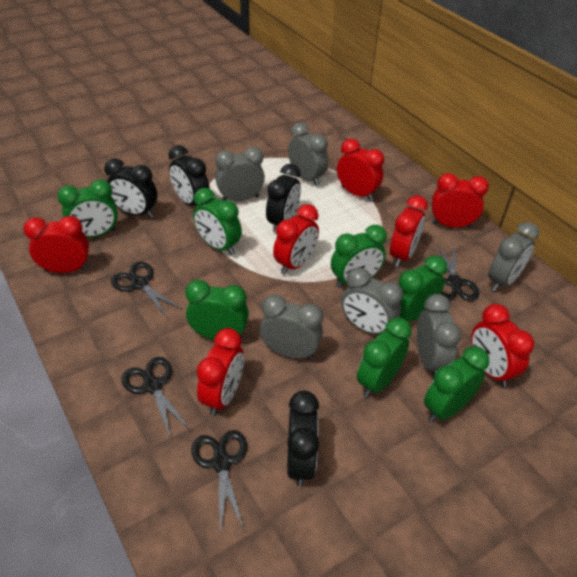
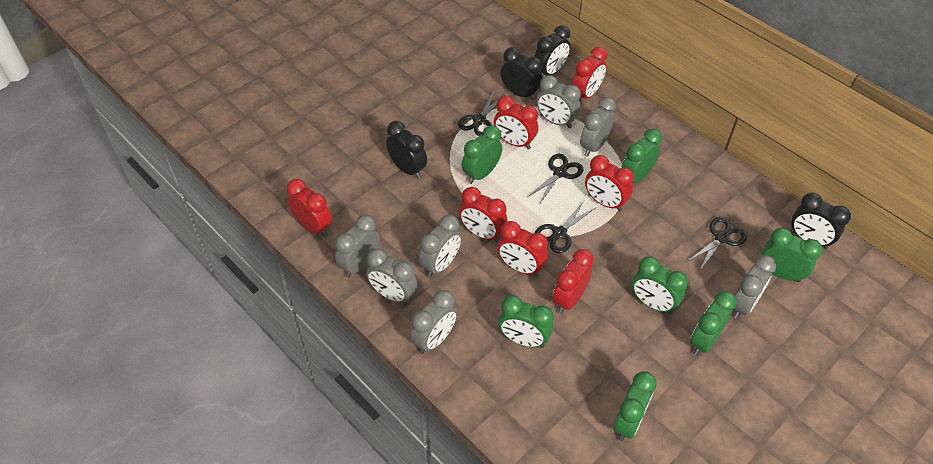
grey clock: 6 -> 7

